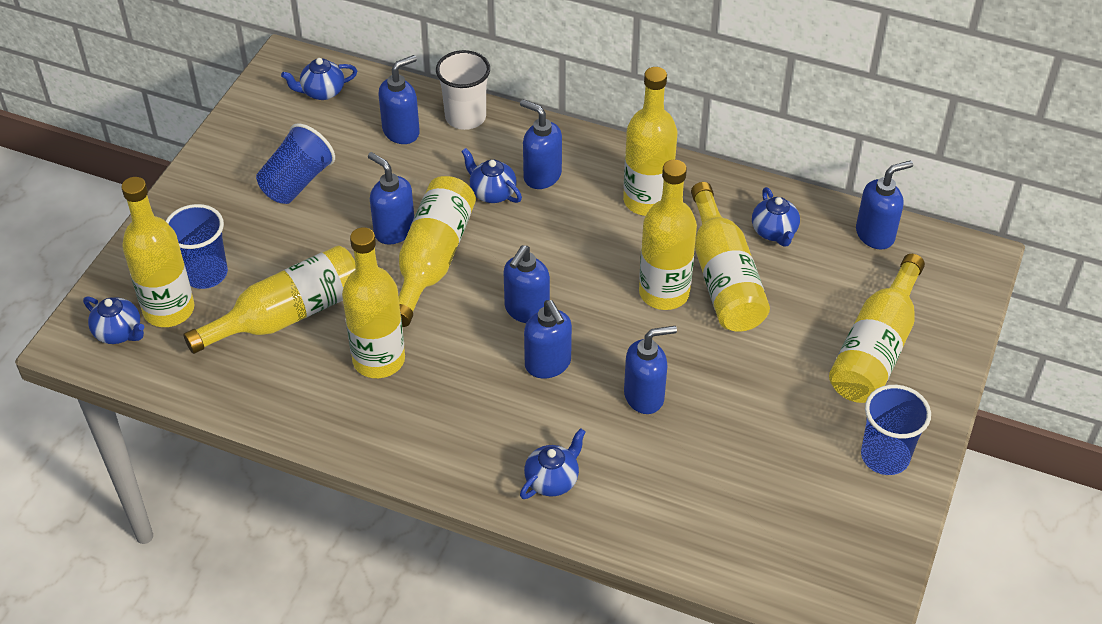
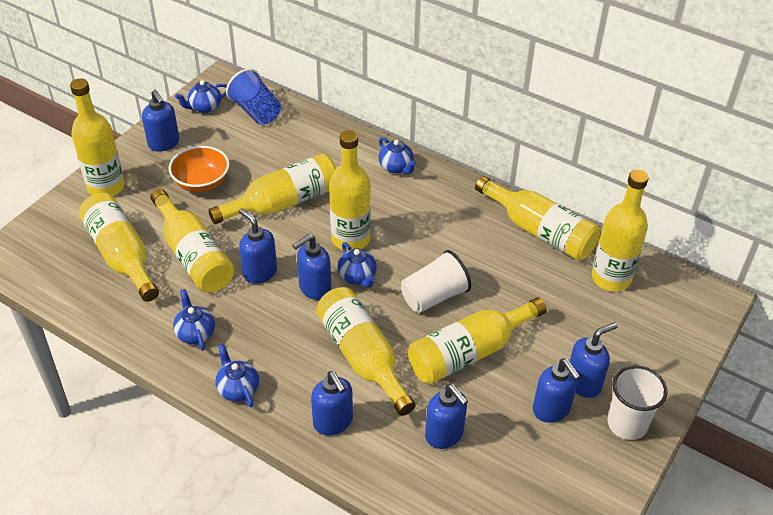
blue cup: 3 -> 1
orange bowl: 0 -> 1
white cup: 1 -> 2
yellow bottle: 8 -> 9

